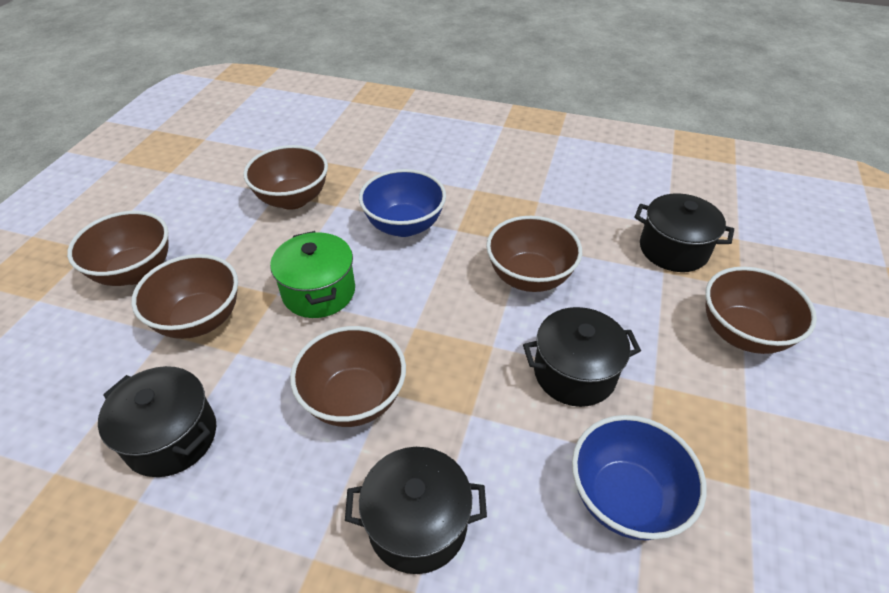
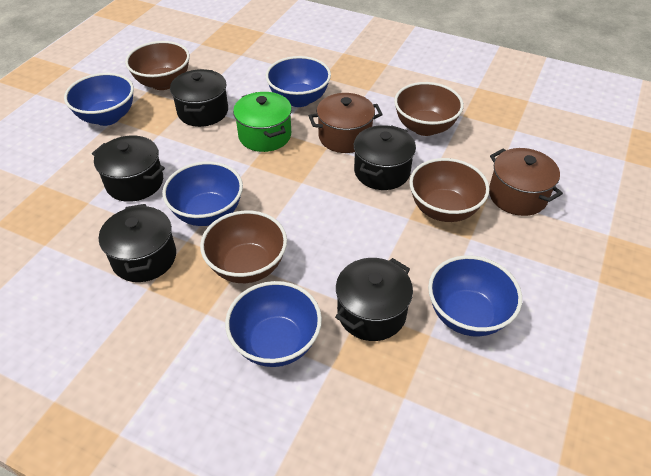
black pot: 4 -> 5
blue bowl: 2 -> 5
brown bowl: 6 -> 4
brown pot: 0 -> 2

